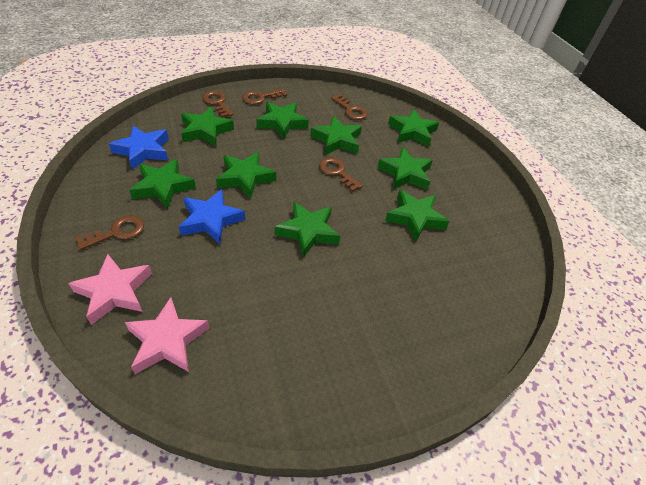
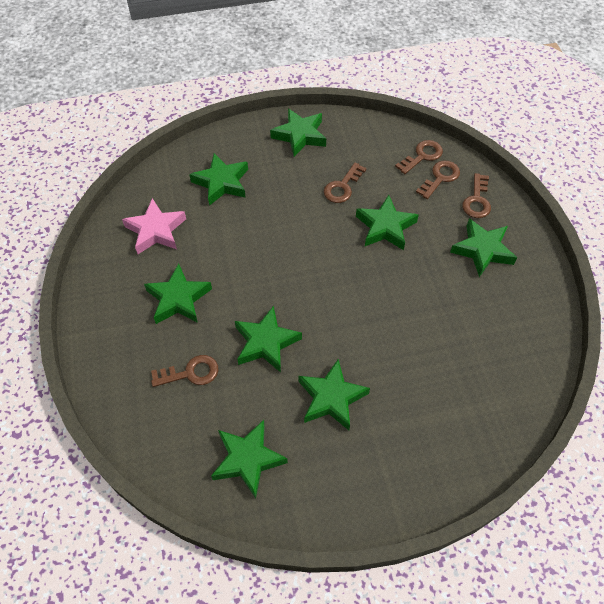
blue star: 2 -> 0
green star: 9 -> 8
pink star: 2 -> 1

